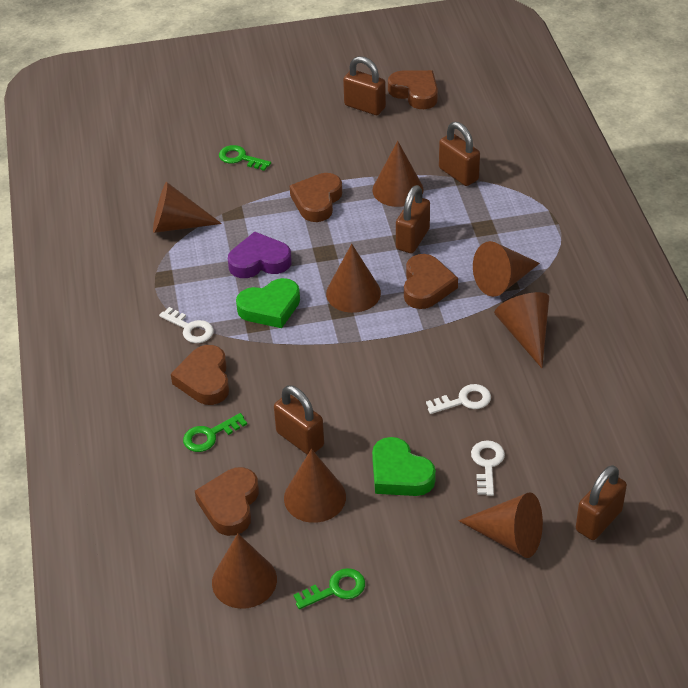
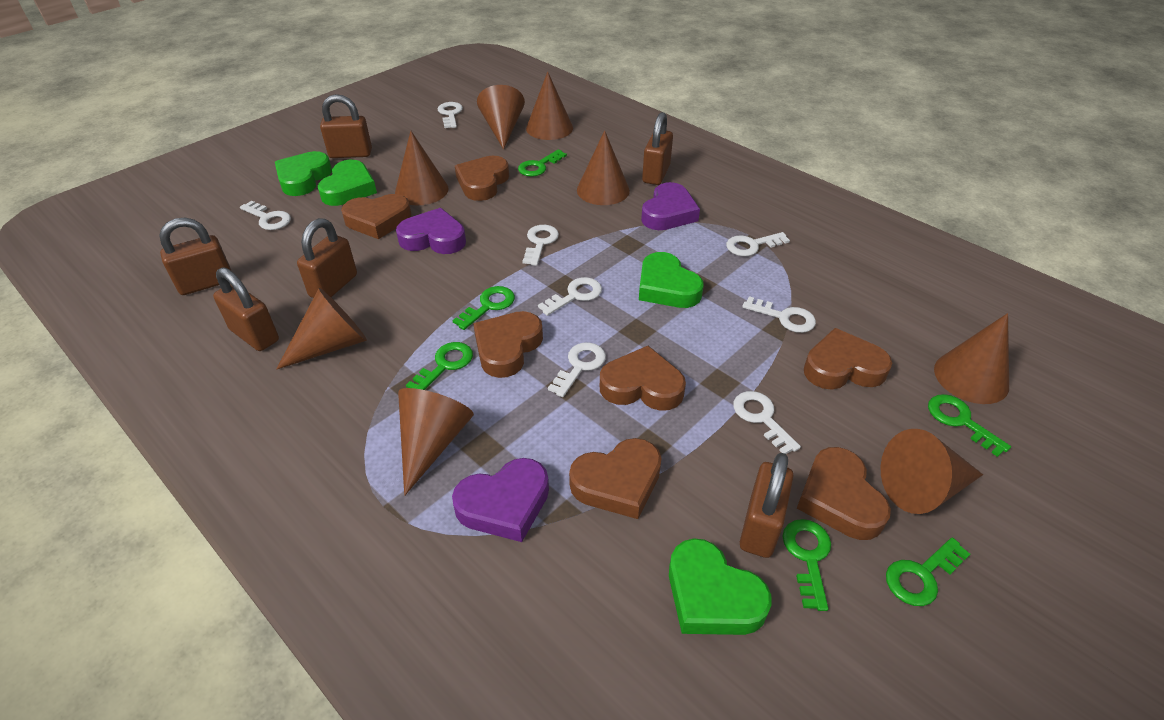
brown heart: 5 -> 7
brown padlock: 5 -> 6
green heart: 2 -> 4
green key: 3 -> 6
purple heart: 1 -> 3
white key: 3 -> 8

